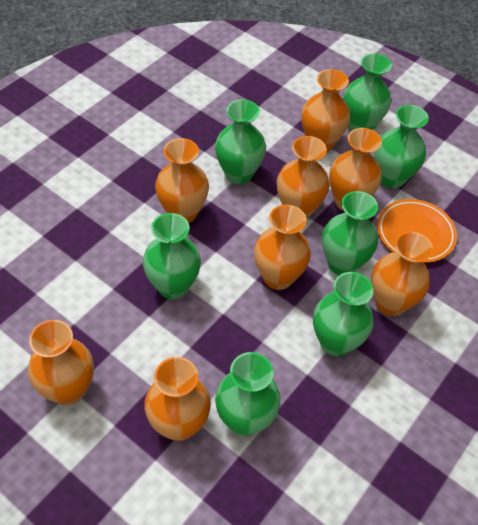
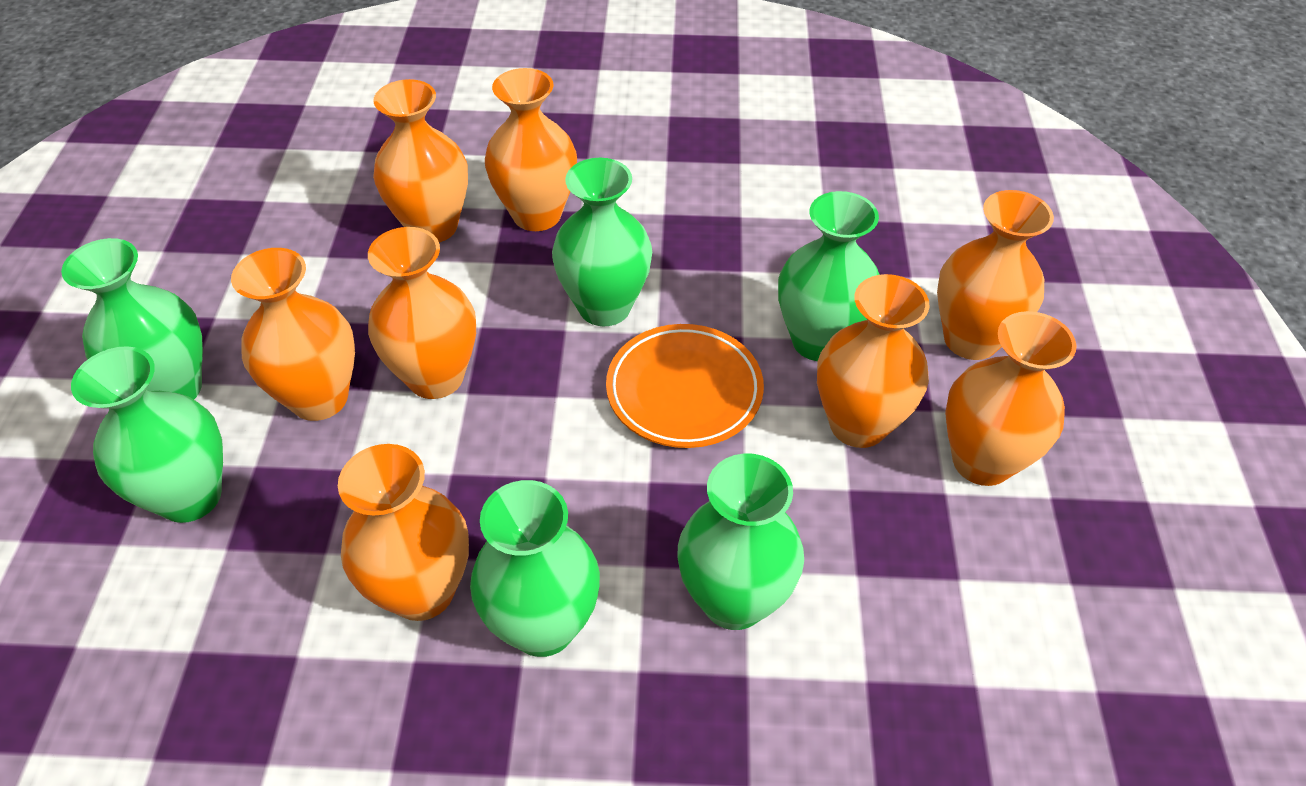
green vase: 7 -> 6

